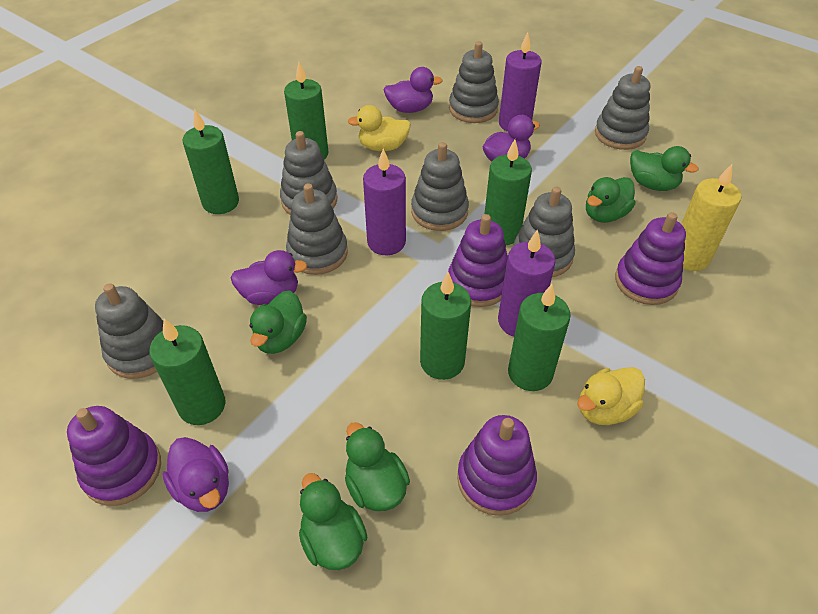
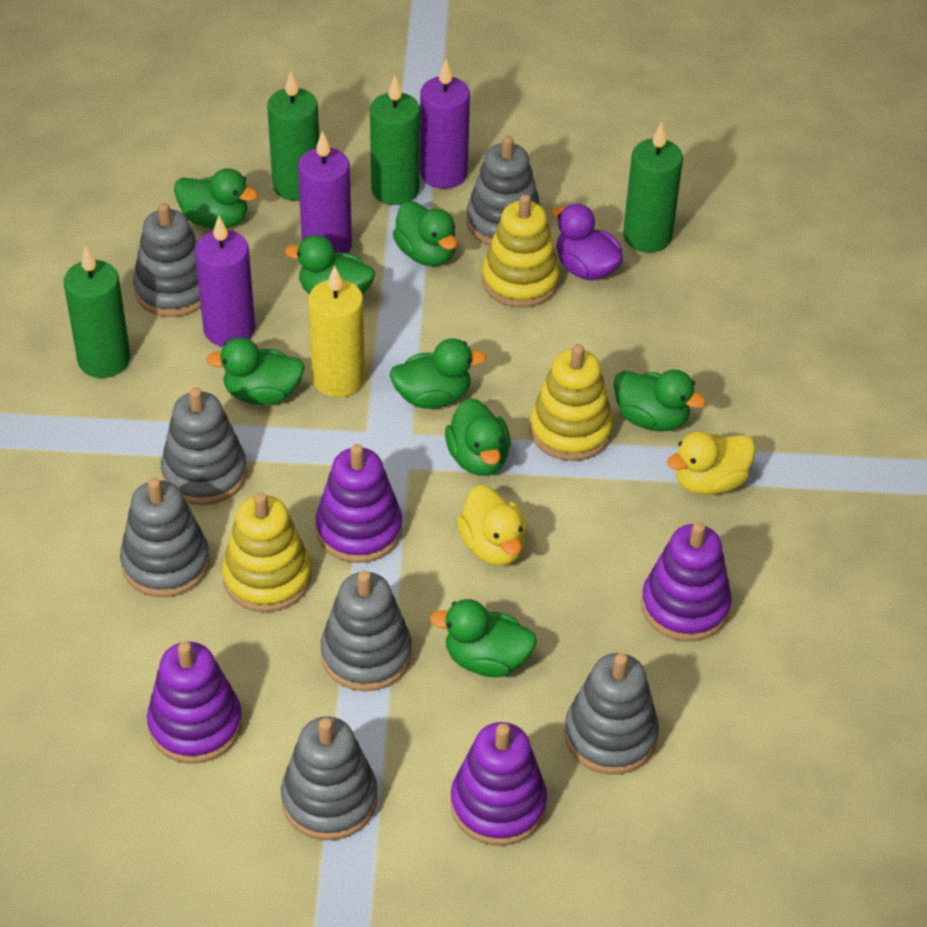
green candle: 6 -> 4
green duck: 5 -> 8
purple duck: 4 -> 1
yellow stacking toy: 0 -> 3

